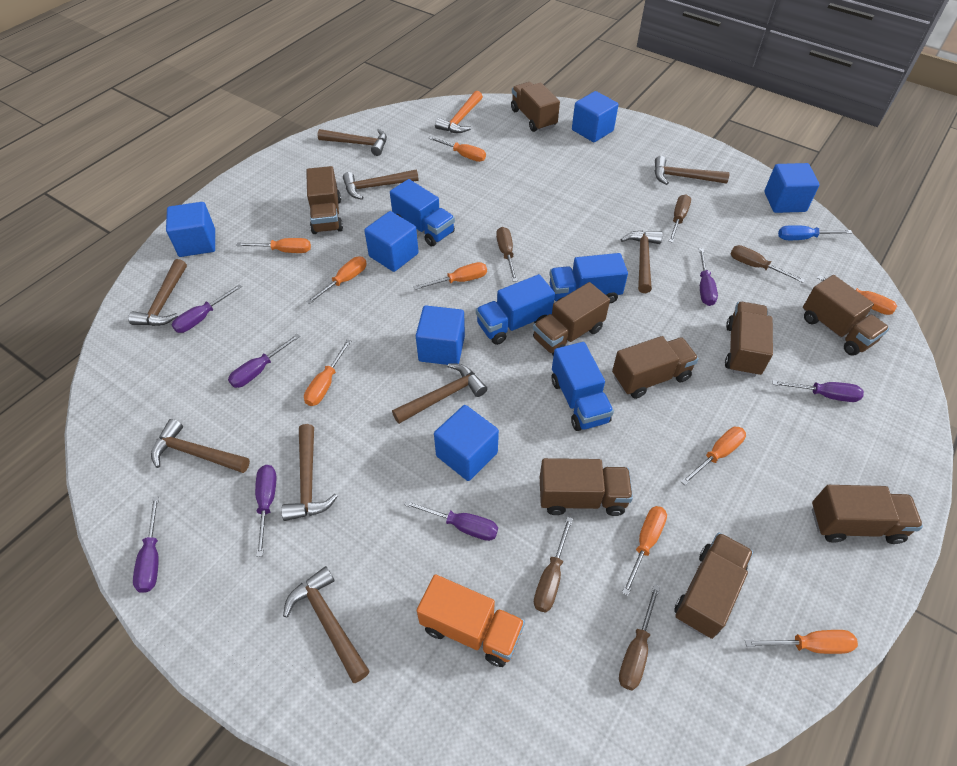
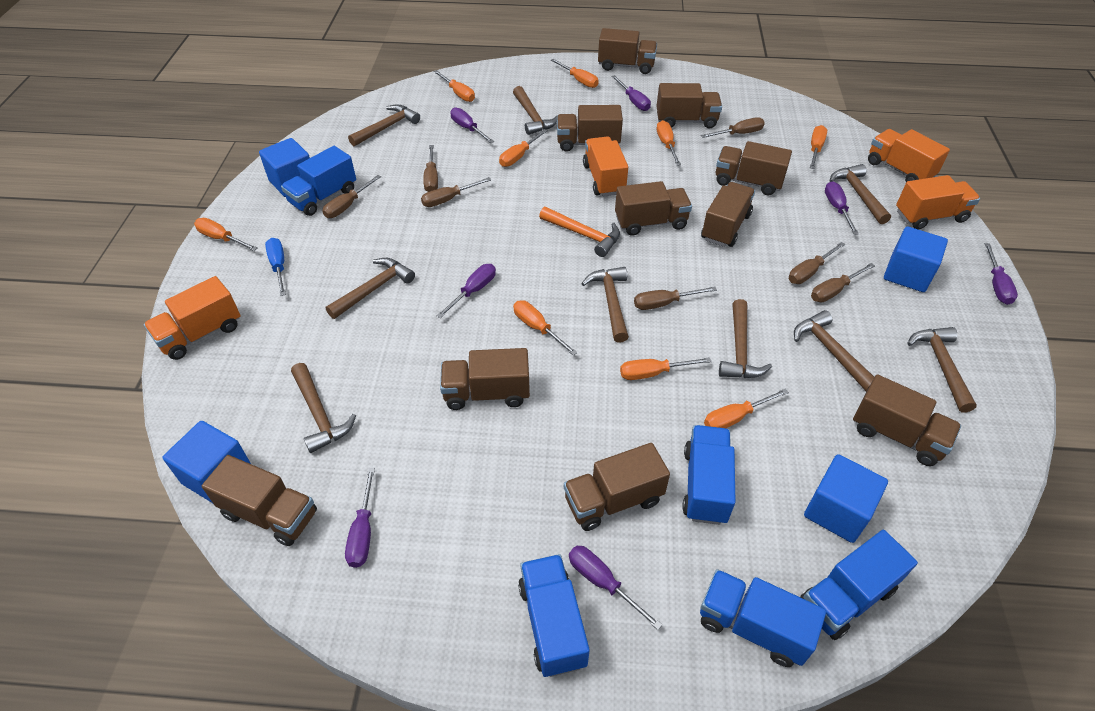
blue cube: 6 -> 4
blue truck: 4 -> 5
brown screwdriver: 5 -> 7
brown truck: 9 -> 10
orange truck: 1 -> 4

